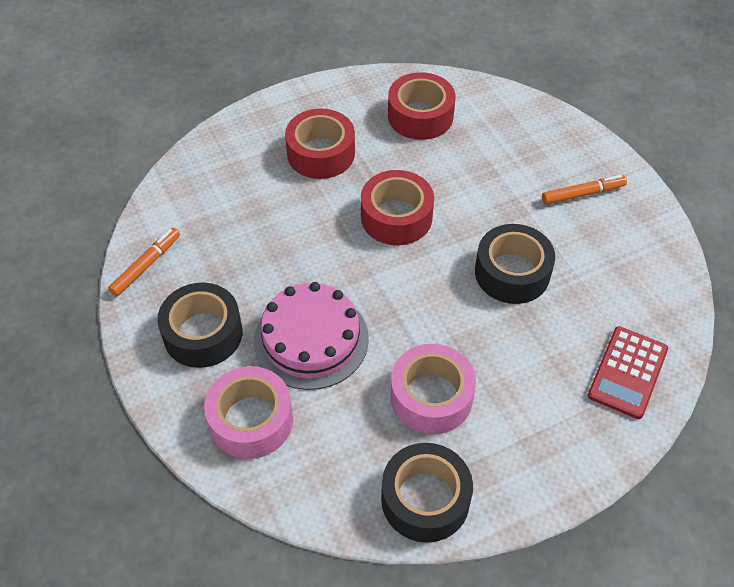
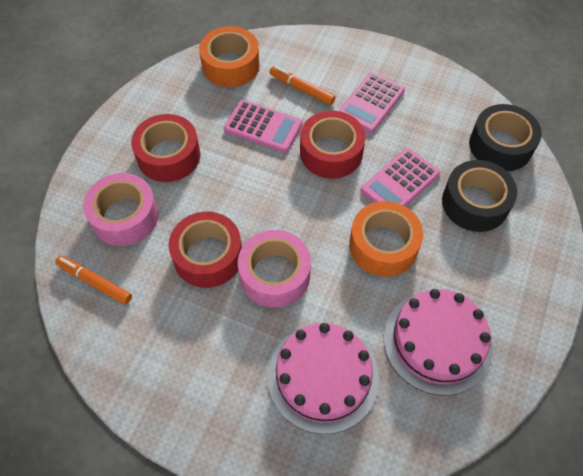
black tape: 3 -> 2
orange tape: 0 -> 2
pink cake: 1 -> 2
pink calculator: 0 -> 3
red calculator: 1 -> 0

